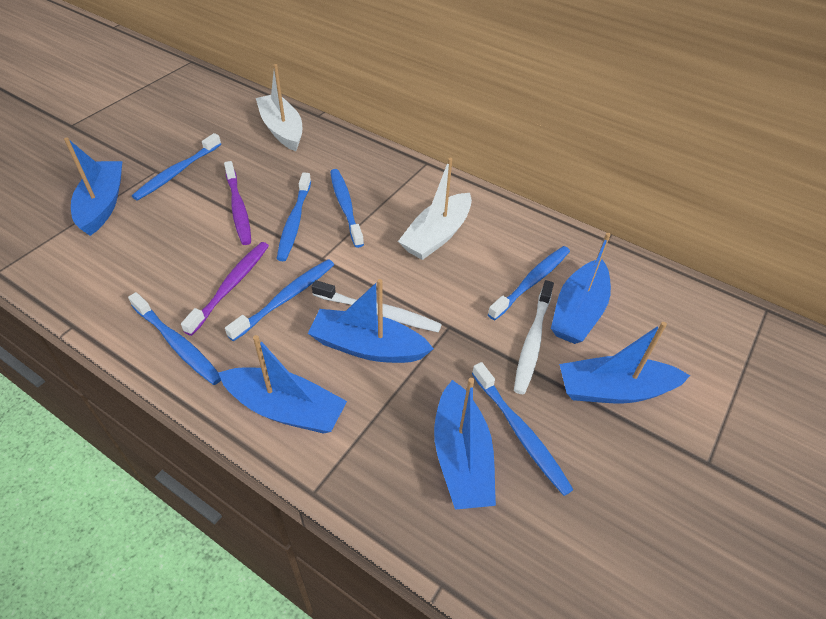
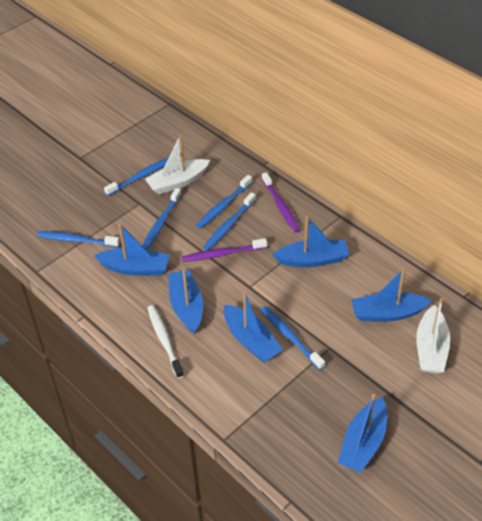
blue toothbrush: 7 -> 6
white toothbrush: 2 -> 1

